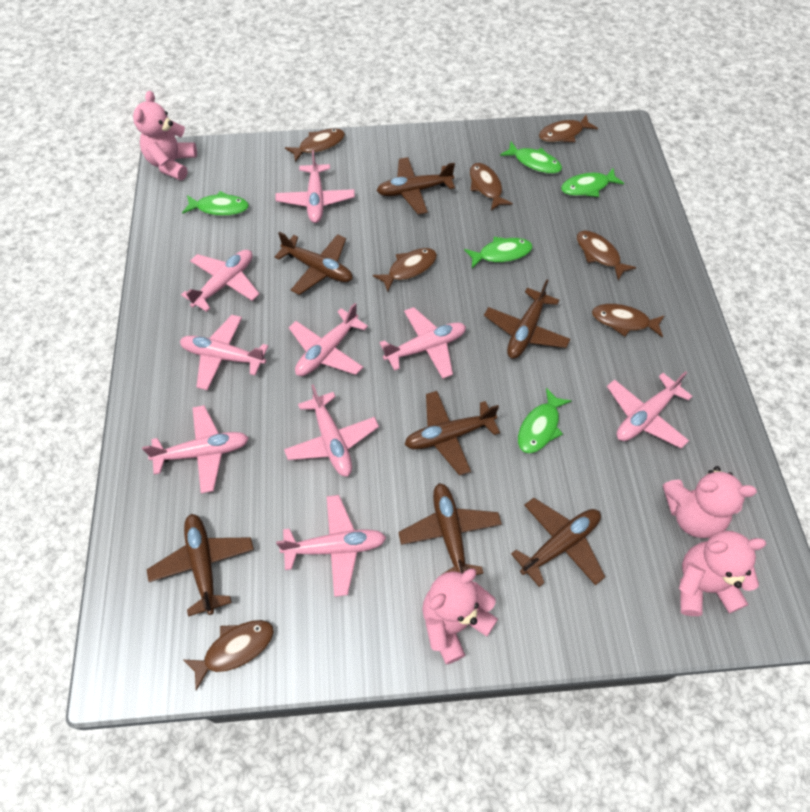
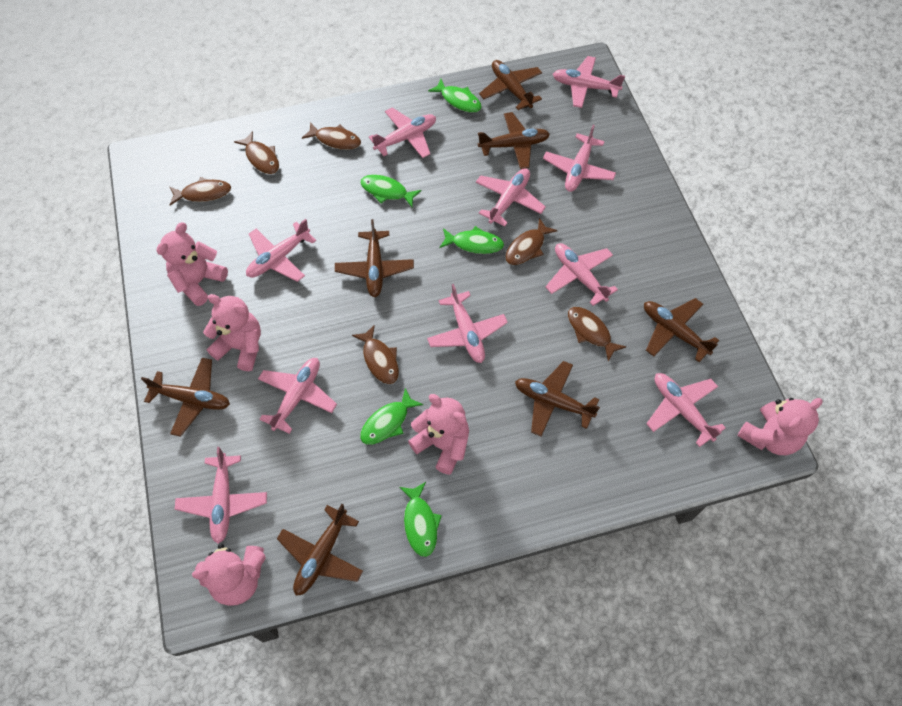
brown fish: 7 -> 6
pink plane: 9 -> 10
pink teddy bear: 4 -> 5

